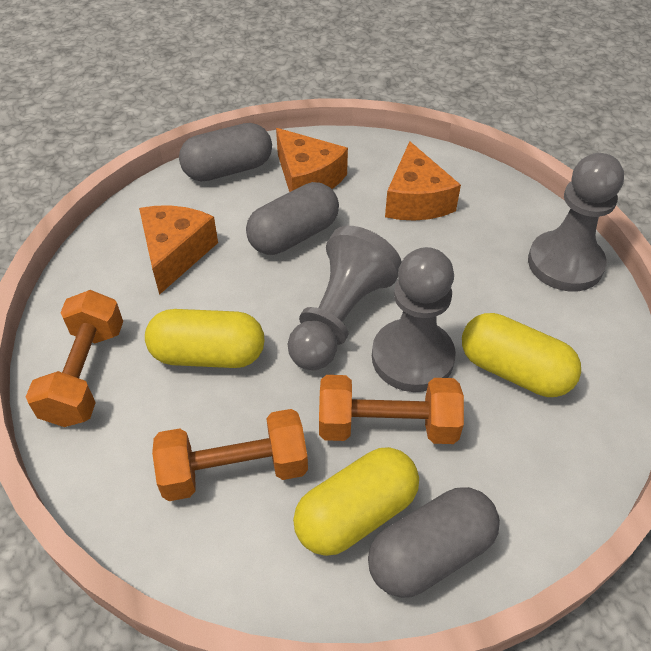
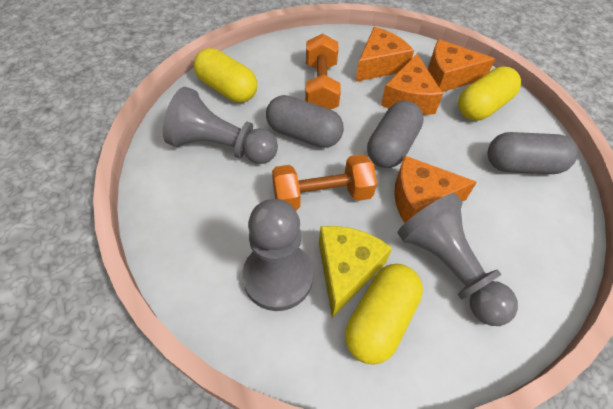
orange cheese: 3 -> 4
orange dumbbell: 3 -> 2
yellow cheese: 0 -> 1

